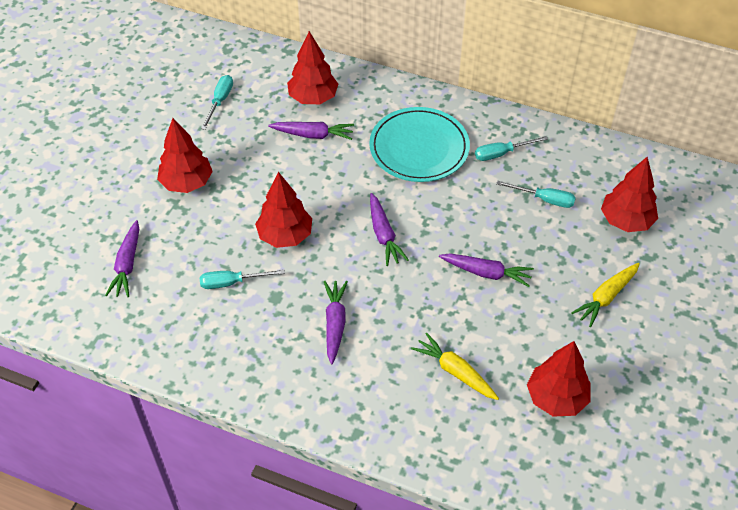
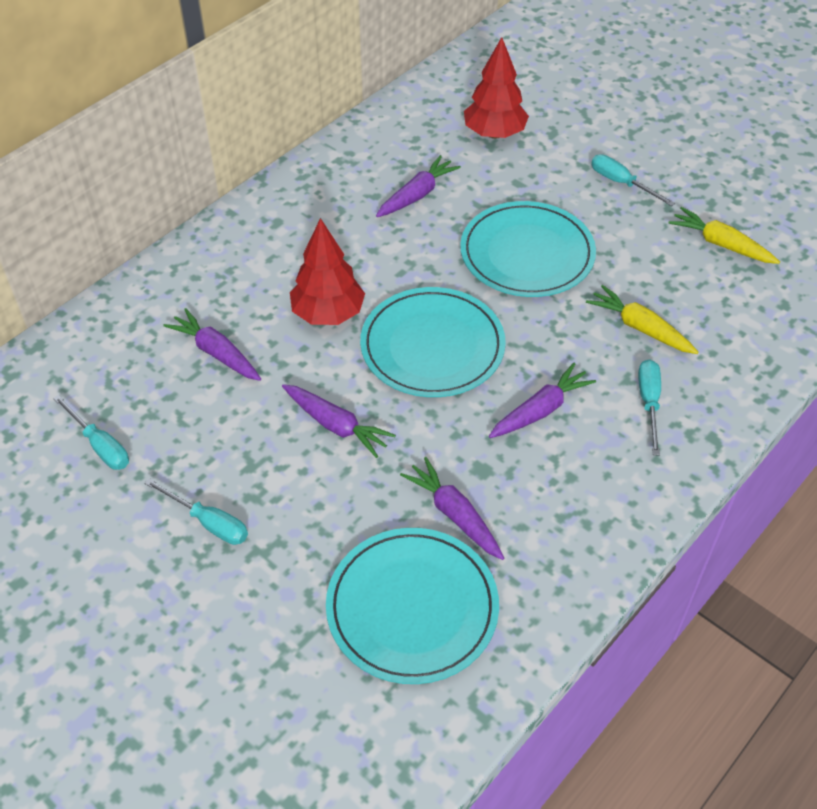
red tree: 5 -> 2
turquoise plate: 1 -> 3

